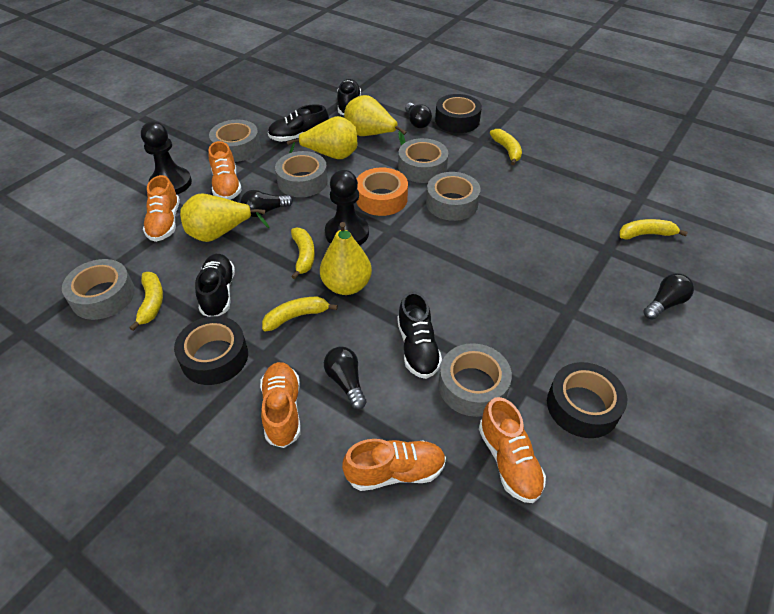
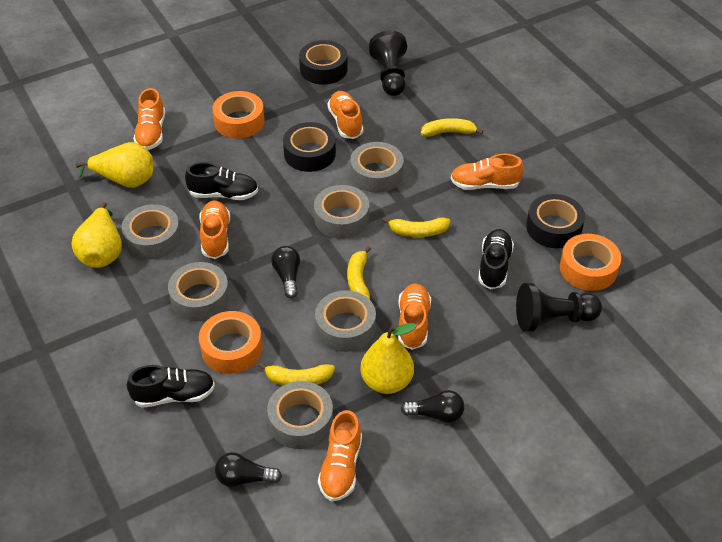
black light bulb: 4 -> 3
black shoe: 4 -> 3
orange shoe: 5 -> 6
orange tape: 1 -> 3
yellow banana: 5 -> 4
yellow pear: 4 -> 3

